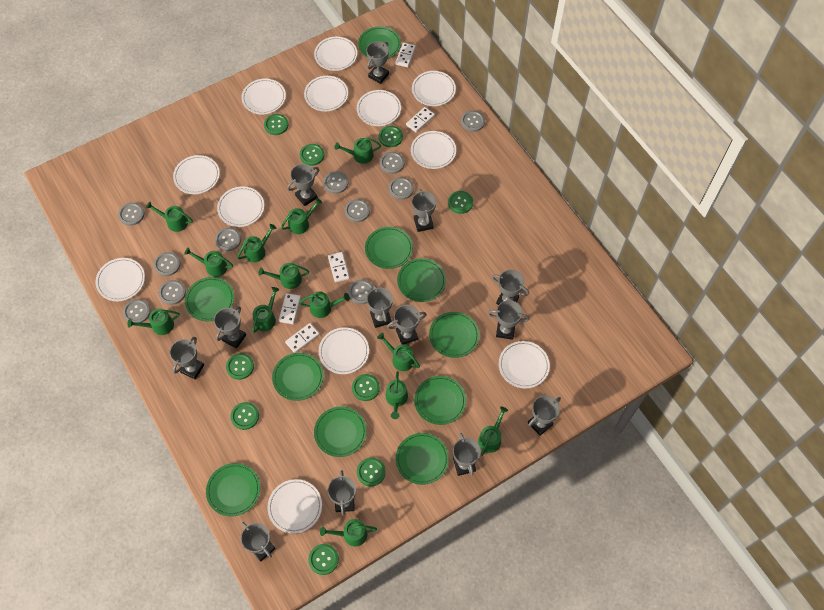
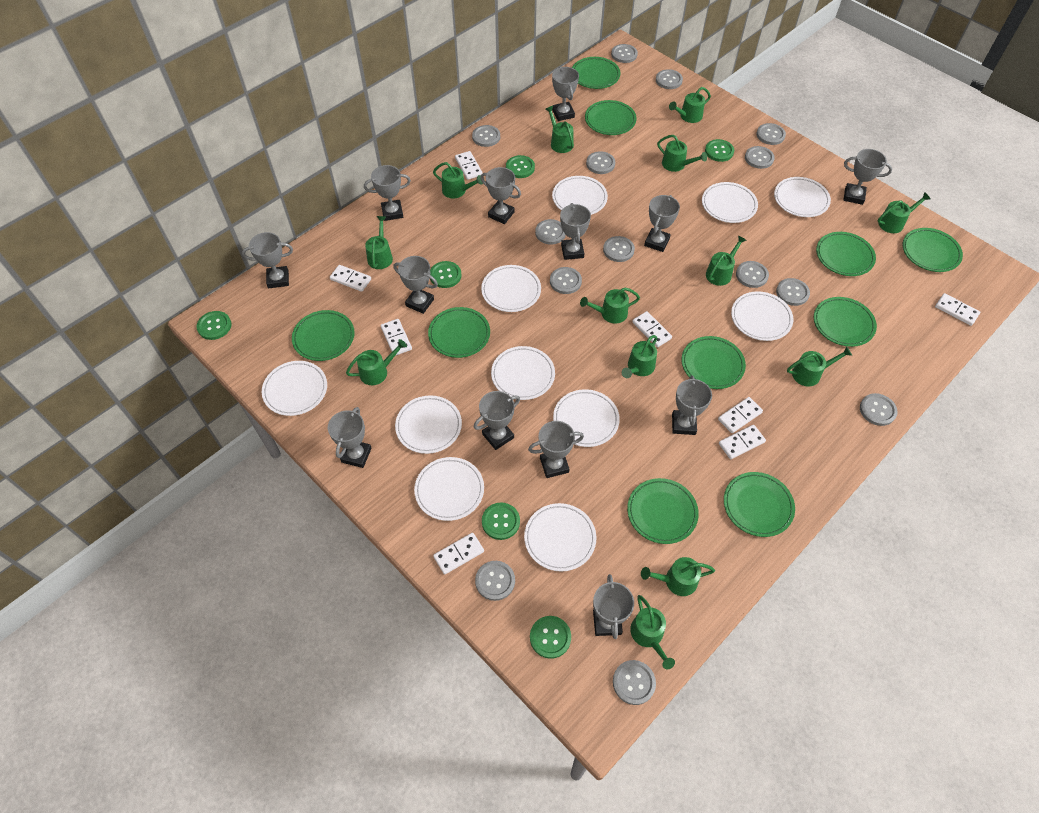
green button: 9 -> 6
grey button: 11 -> 14
white domino: 5 -> 8
white plate: 12 -> 11

